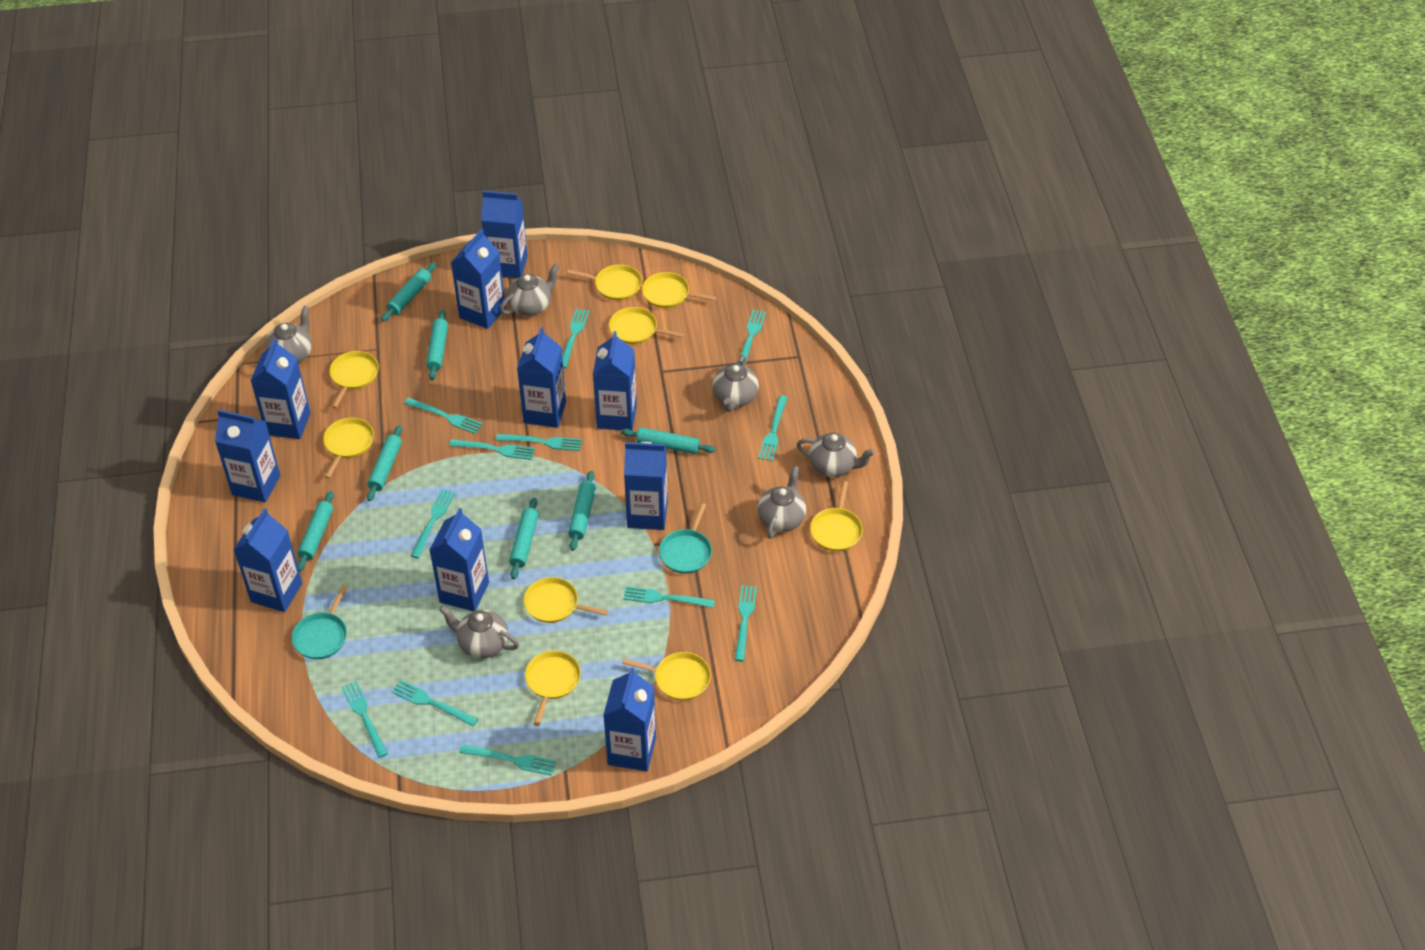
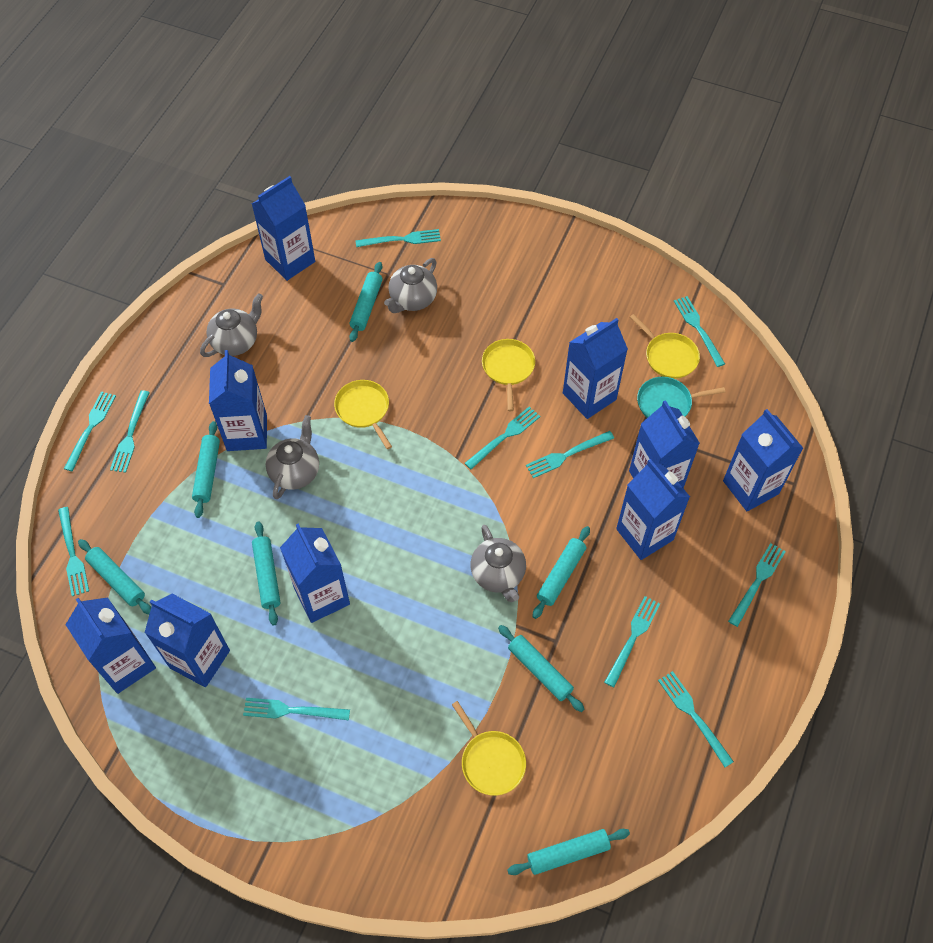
blue carton: 10 -> 9
grey teapot: 6 -> 4
turquoise fork: 12 -> 11
turquoise pan: 2 -> 1
yellow pan: 9 -> 4

